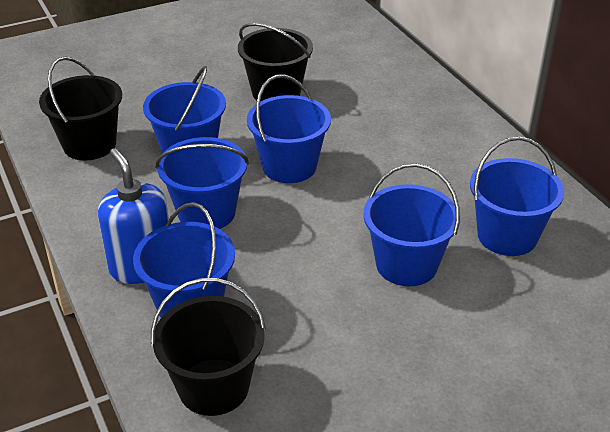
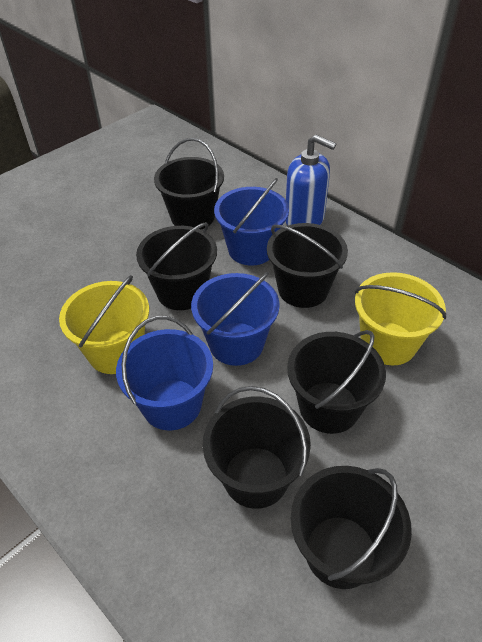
black bucket: 3 -> 6
blue bucket: 6 -> 3
yellow bucket: 0 -> 2

